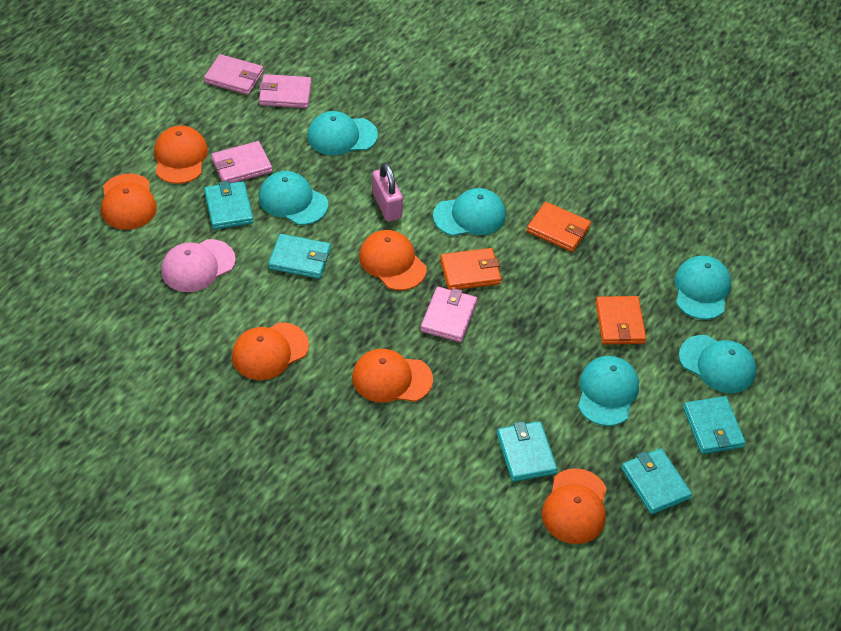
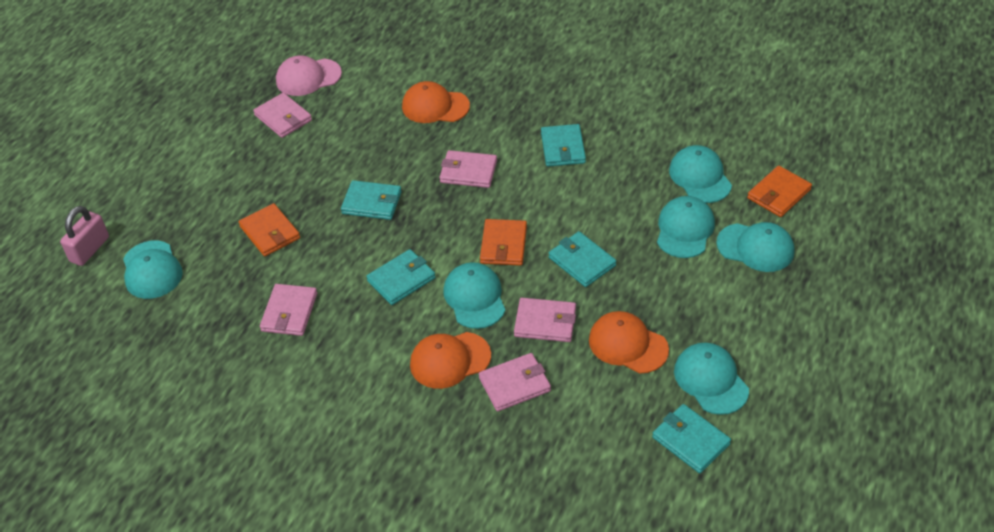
orange cap: 6 -> 3
pink wallet: 4 -> 5

